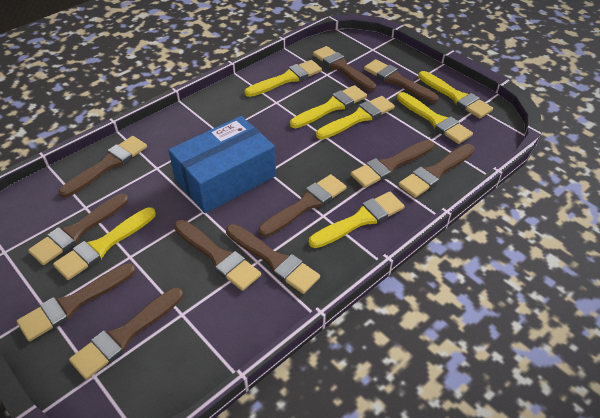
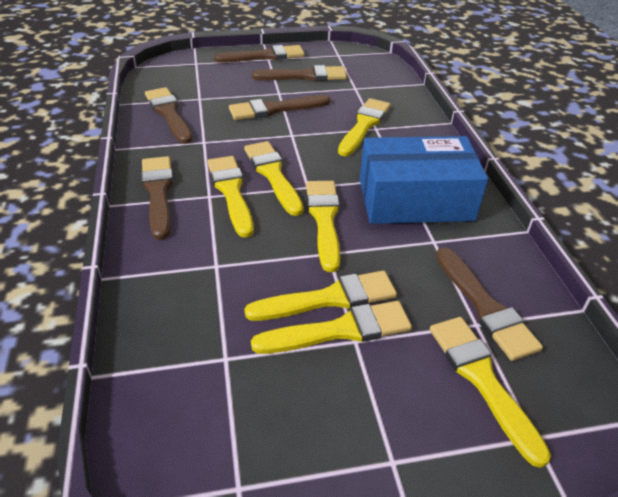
brown brush: 11 -> 6

